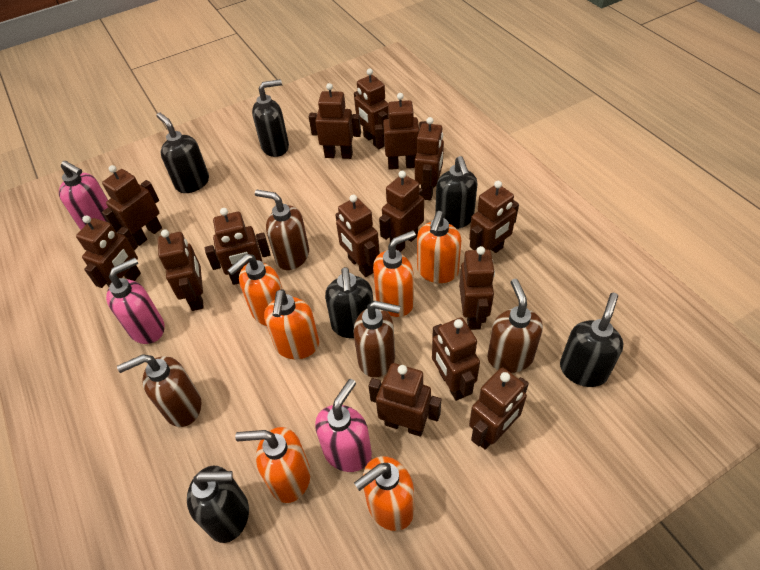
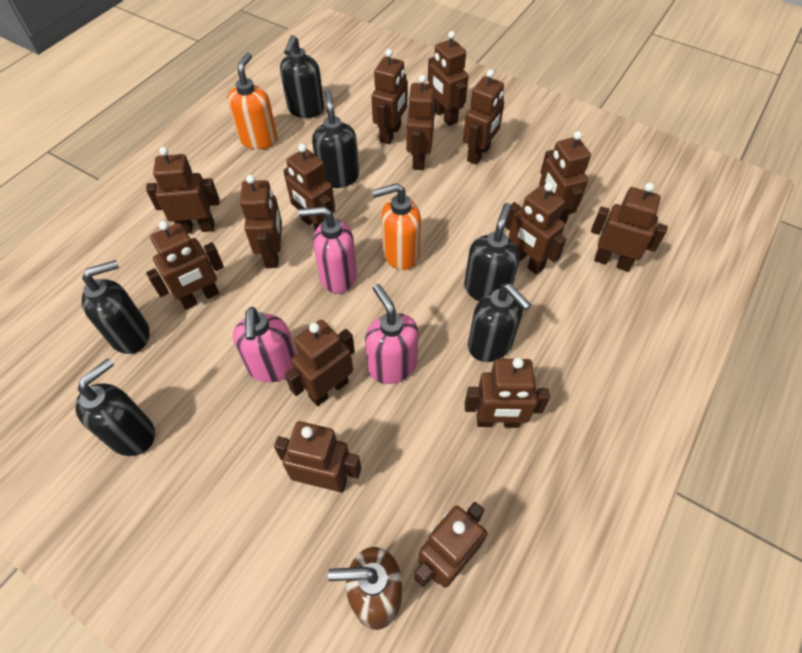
brown soap dispenser: 4 -> 1
orange soap dispenser: 6 -> 2

